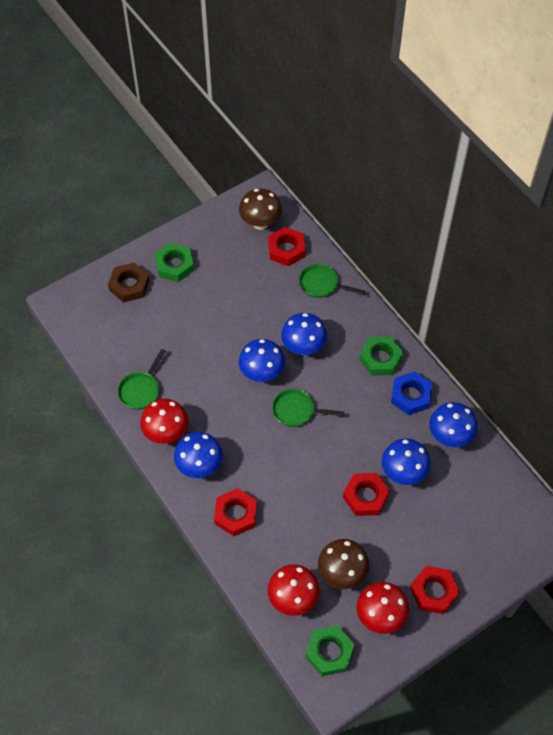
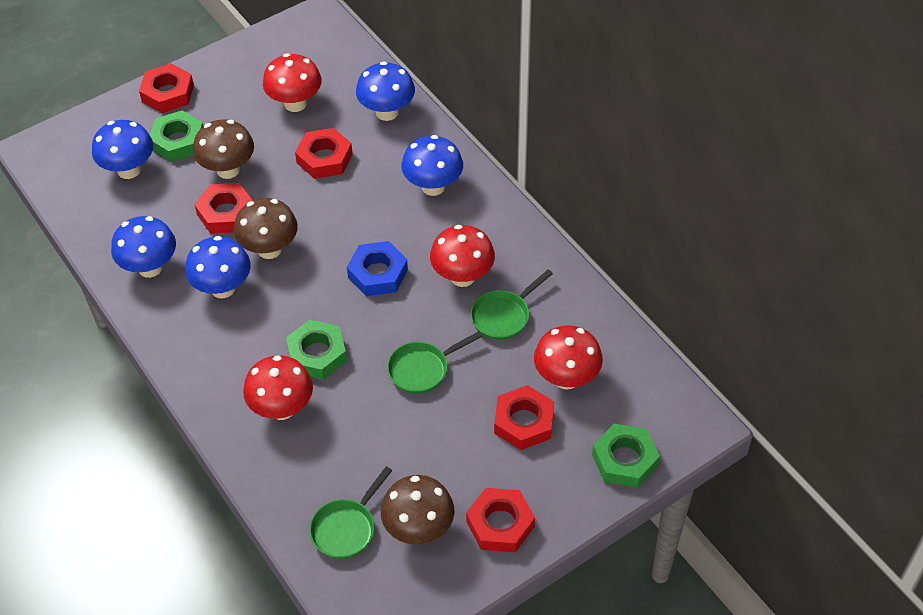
brown mushroom: 2 -> 3
brown nut: 1 -> 0
red mushroom: 3 -> 4
red nut: 4 -> 5

